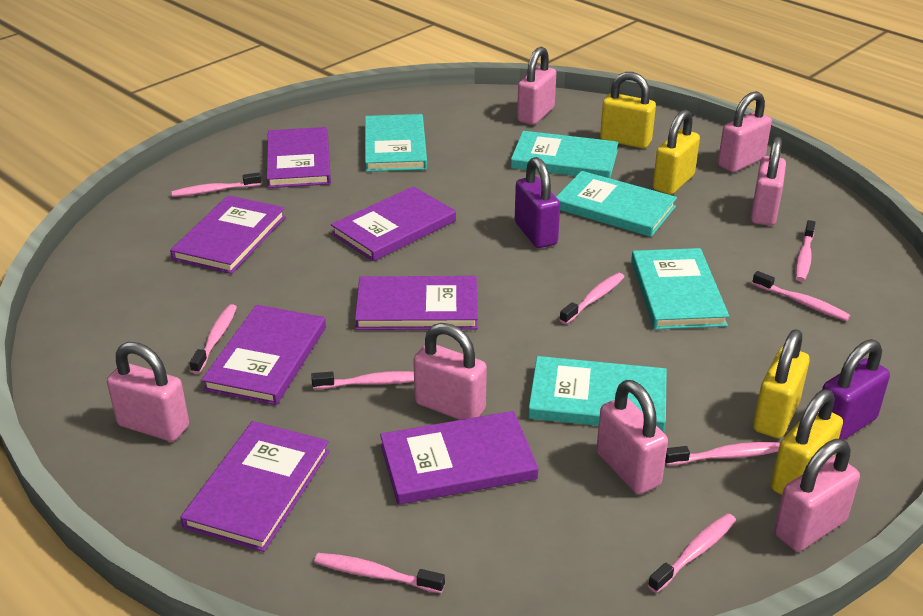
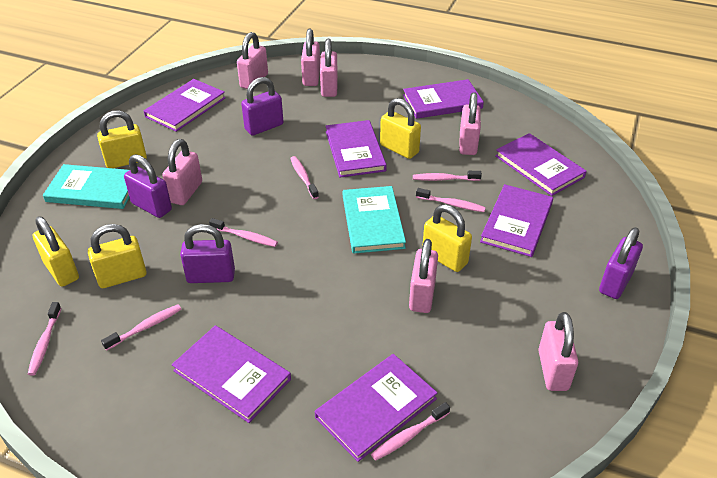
pink toothbrush: 9 -> 7
purple padlock: 2 -> 4
turquoise book: 5 -> 2
yellow padlock: 4 -> 5

